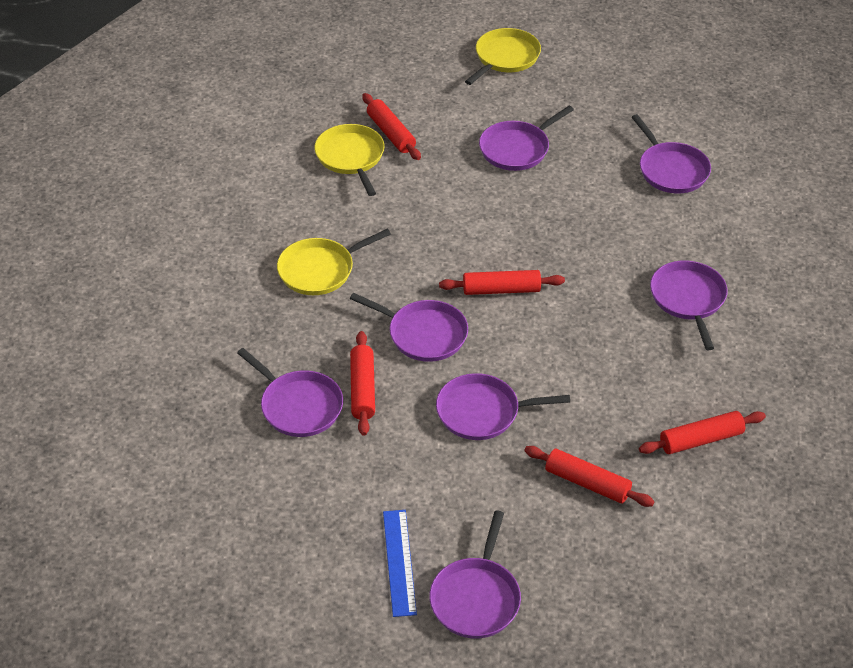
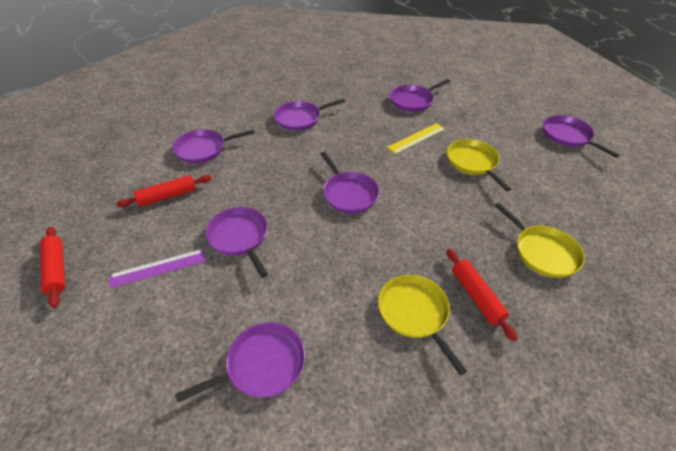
blue ruler: 1 -> 0
purple ruler: 0 -> 1
red rolling pin: 5 -> 3
yellow ruler: 0 -> 1

